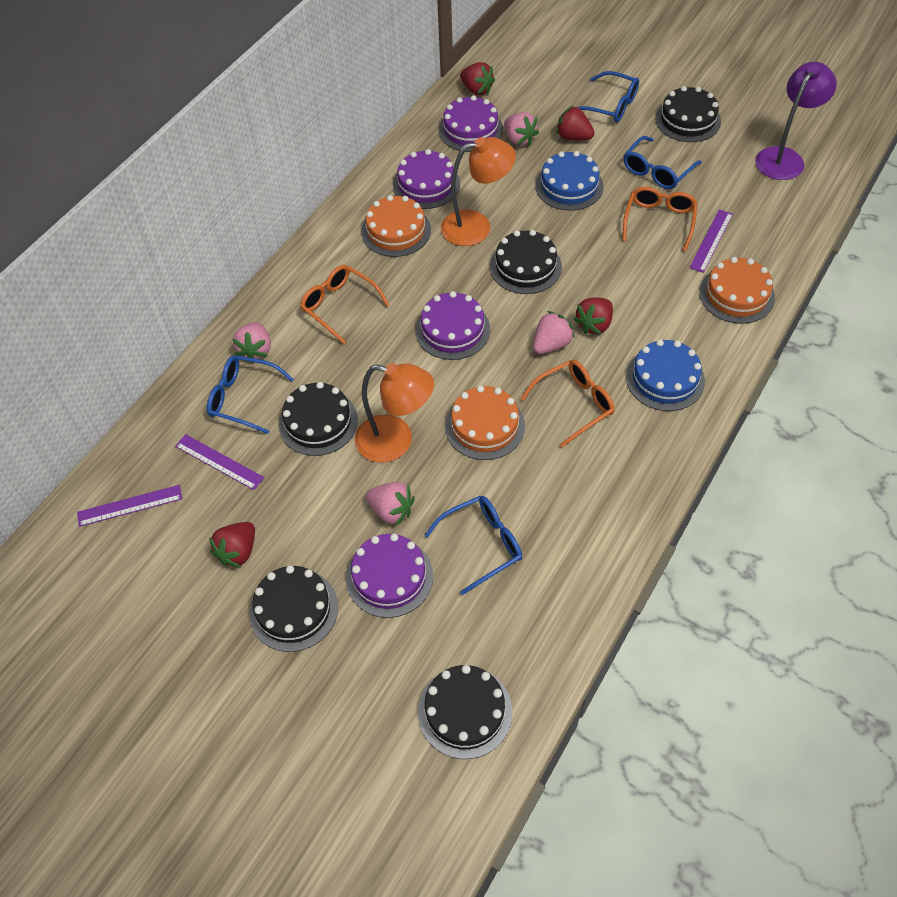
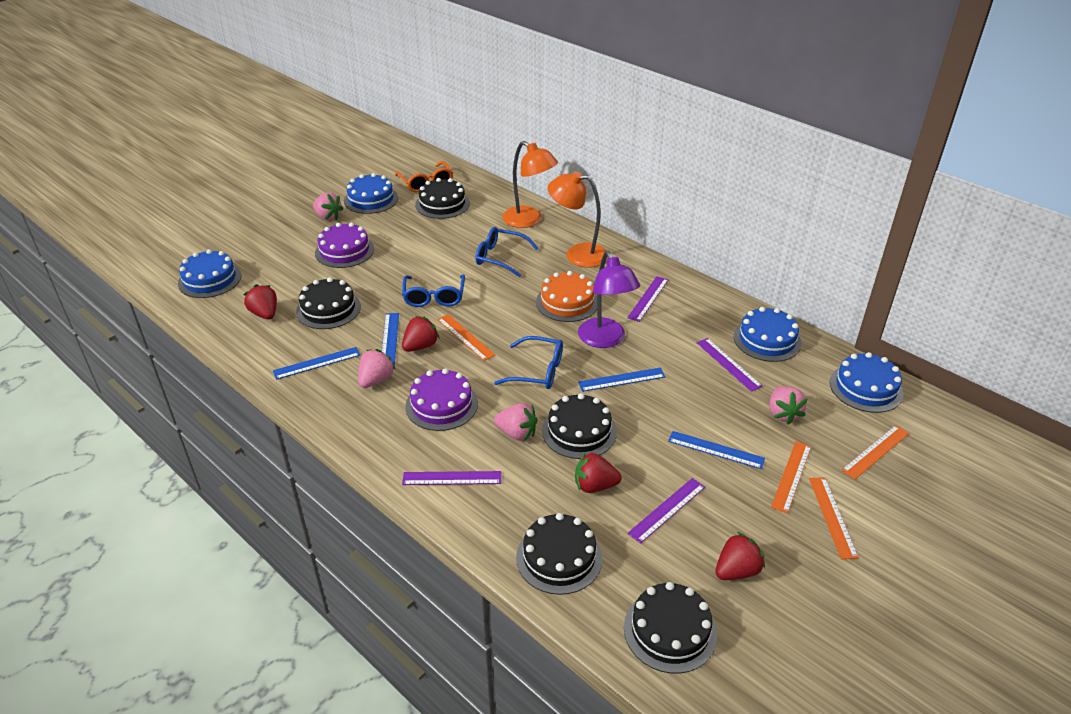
blue cake: 2 -> 4
blue glasses: 4 -> 3
blue ruler: 0 -> 4
orange cake: 3 -> 1
orange glasses: 3 -> 1
orange ruler: 0 -> 4
purple cake: 4 -> 2
purple ruler: 3 -> 4

